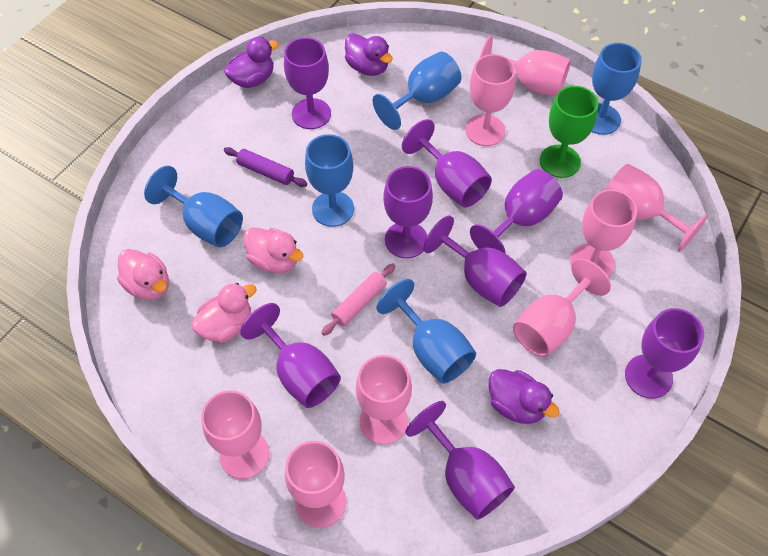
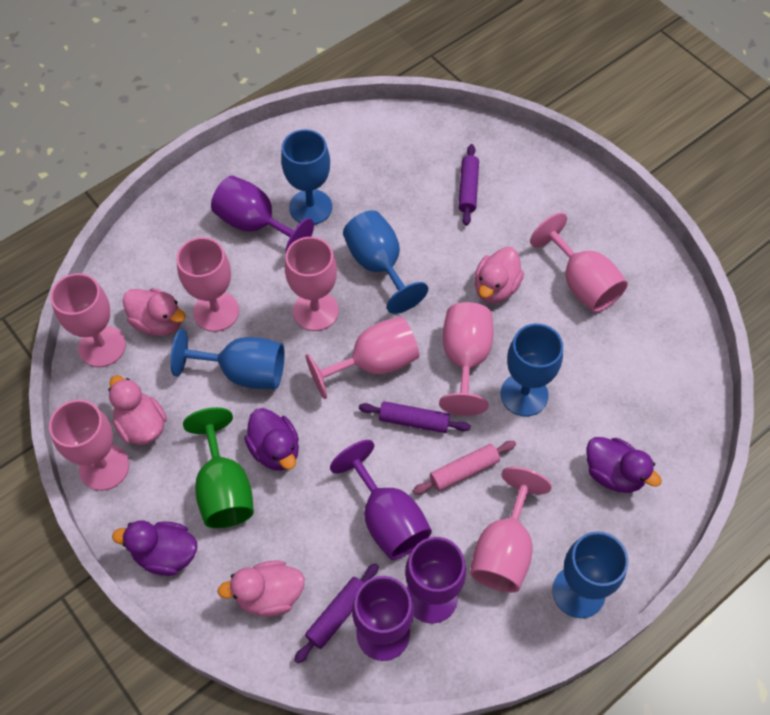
pink duck: 3 -> 4
purple goblet: 8 -> 4
purple rolling pin: 1 -> 3

